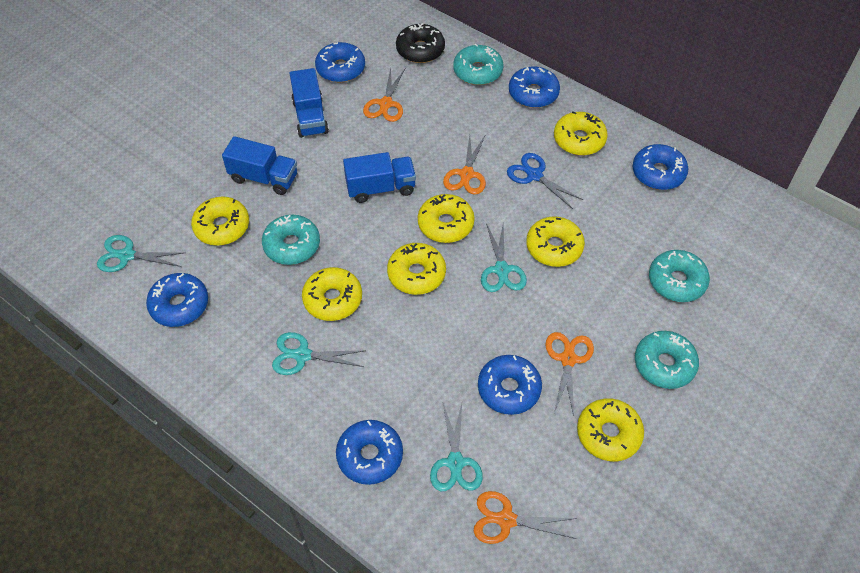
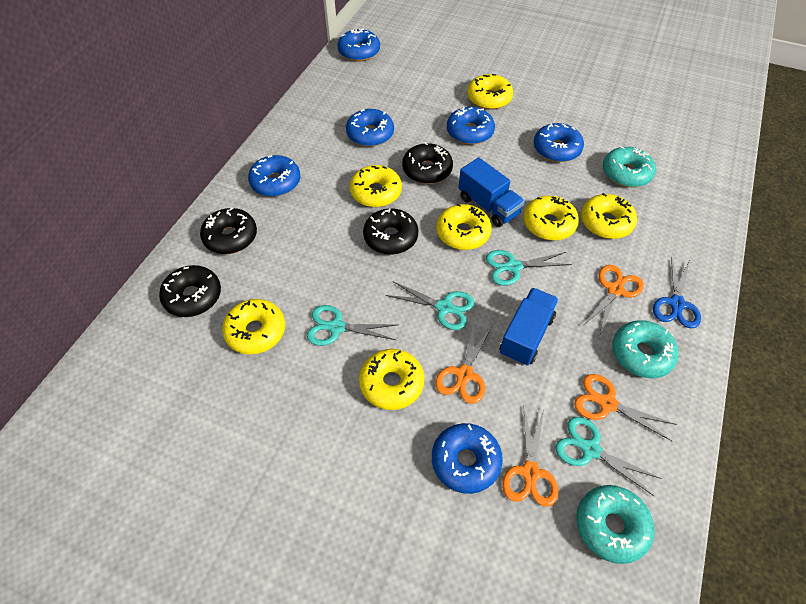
black donut: 1 -> 4
blue truck: 3 -> 2
turquoise donut: 4 -> 3

